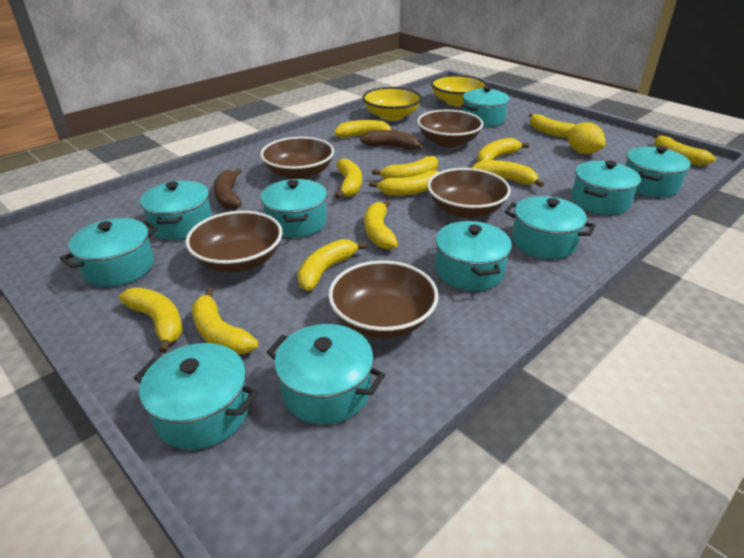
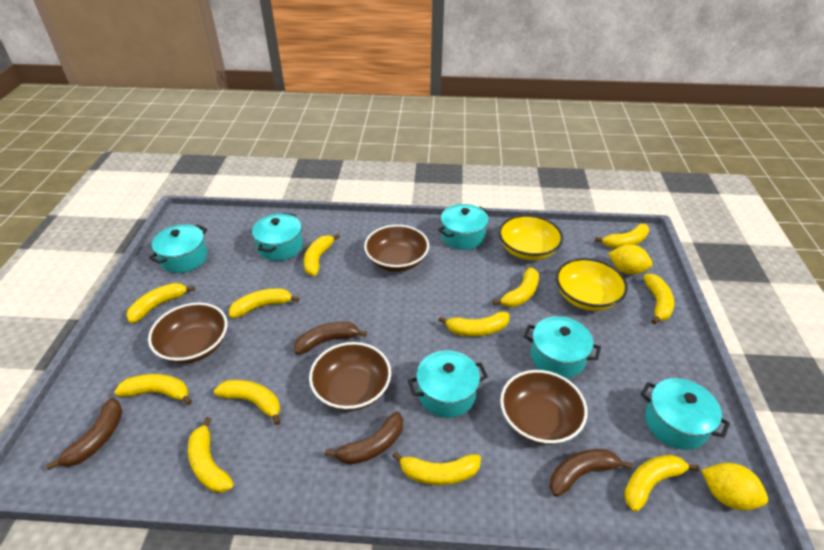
brown banana: 2 -> 4
brown bowl: 5 -> 4
turquoise pot: 10 -> 6
yellow lemon: 1 -> 2

